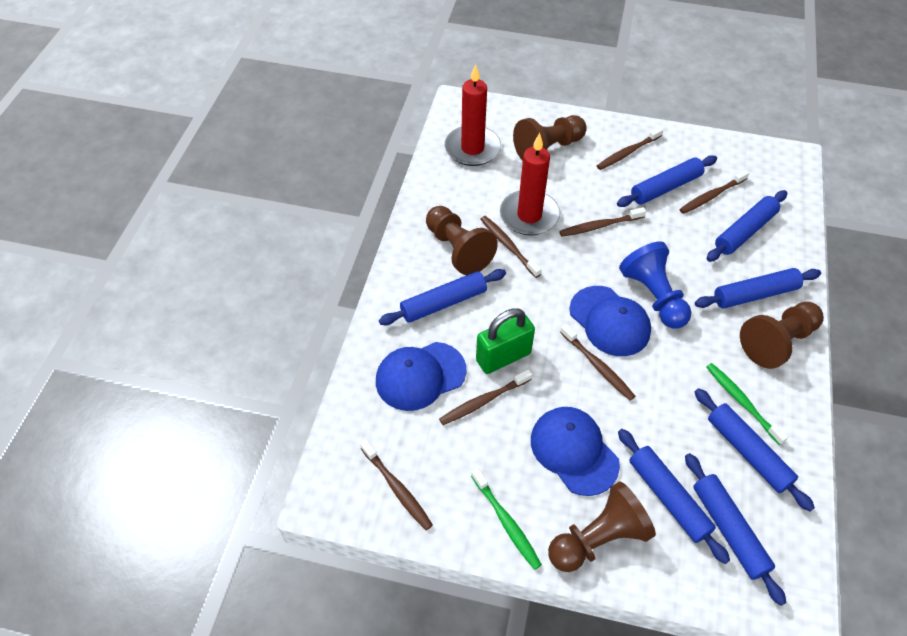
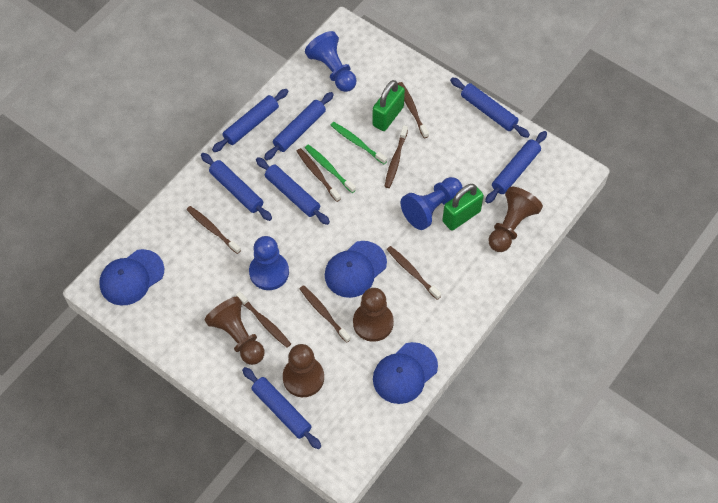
blue pawn: 1 -> 3
green padlock: 1 -> 2
red candle: 2 -> 0

